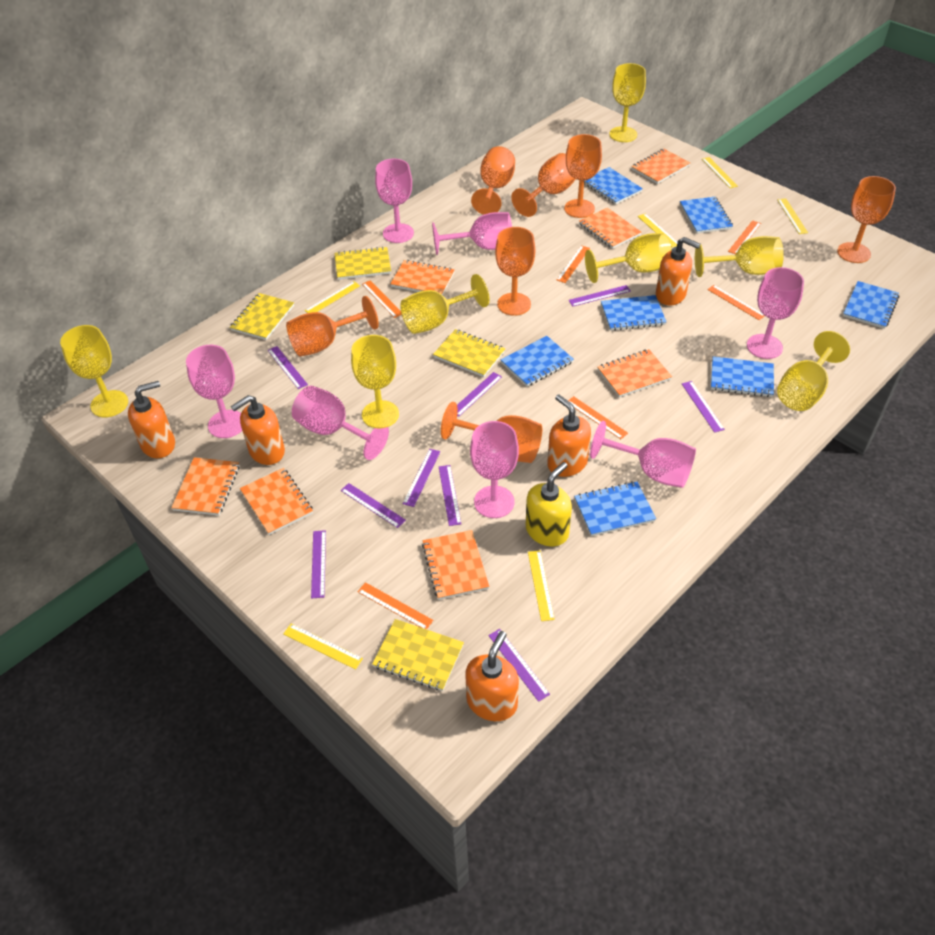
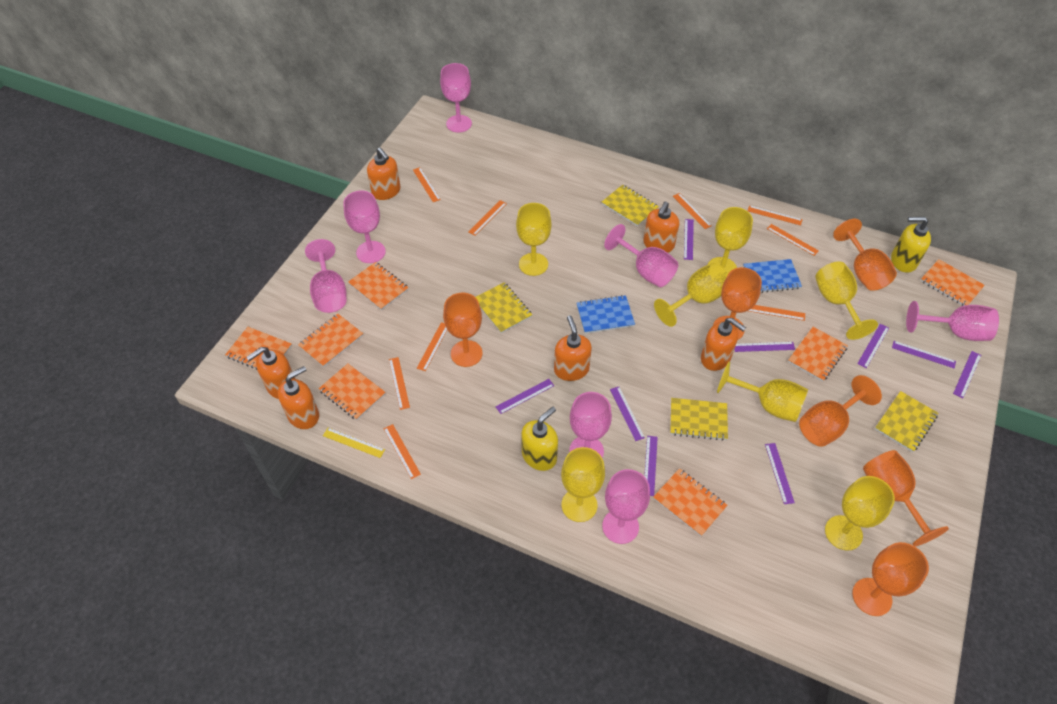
blue notebook: 7 -> 2
orange goblet: 7 -> 6
orange ruler: 6 -> 9
orange soap dispenser: 5 -> 6
yellow ruler: 6 -> 1
yellow soap dispenser: 1 -> 2

